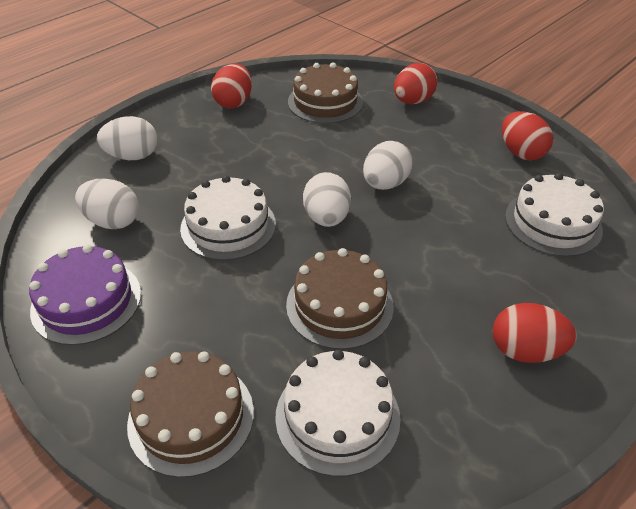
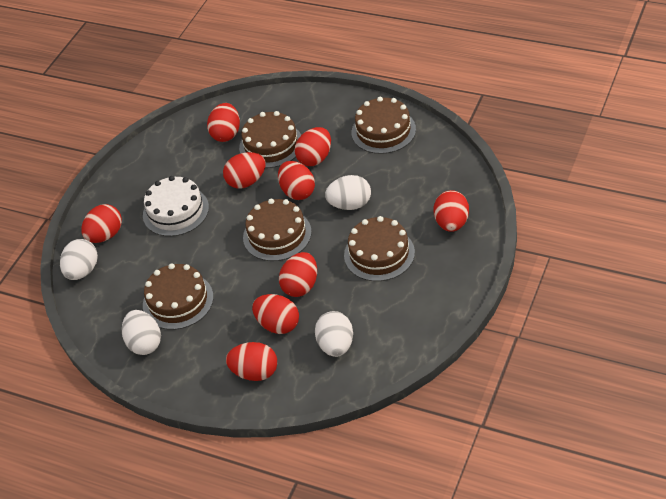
brown cake: 3 -> 5
purple cake: 1 -> 0
red egg: 4 -> 9
white cake: 3 -> 1

